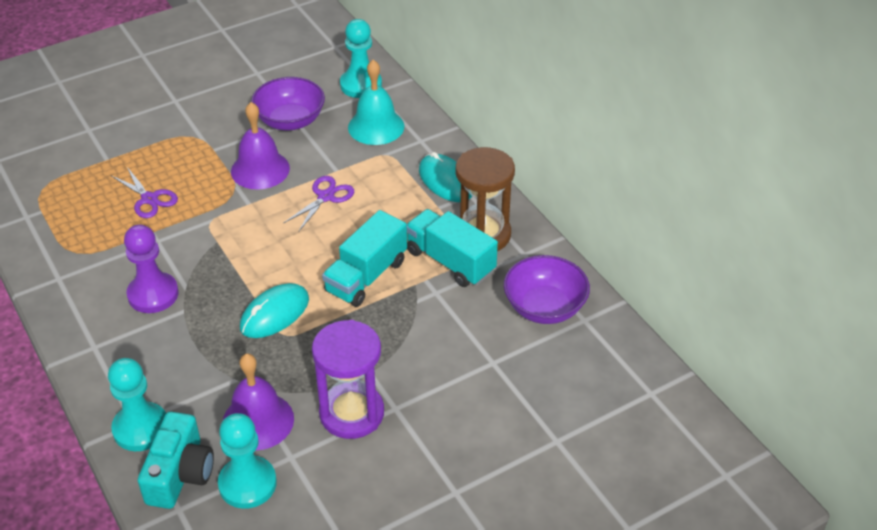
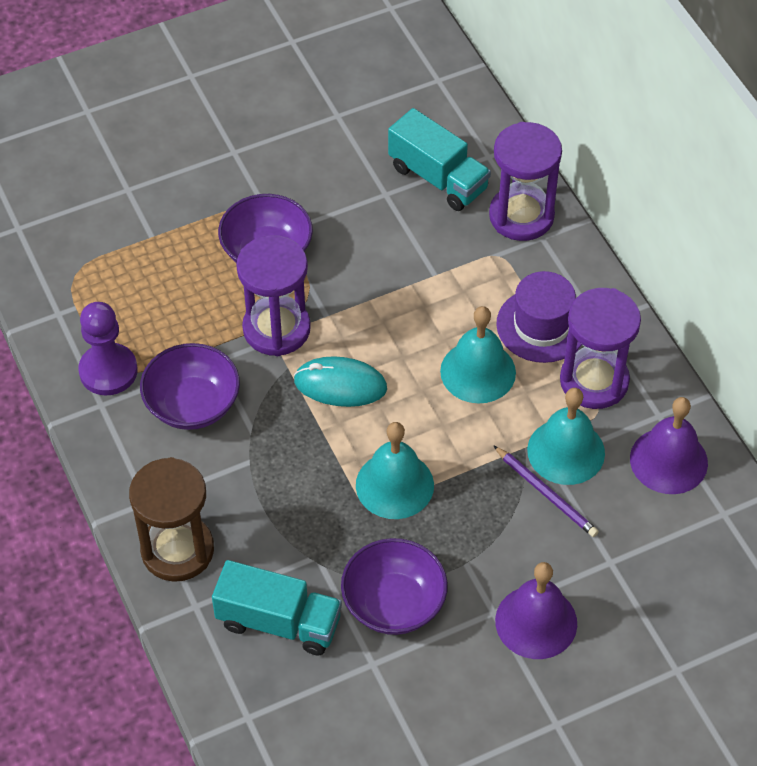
purple bowl: 2 -> 3
purple hat: 0 -> 1
purple hourglass: 1 -> 3
purple pencil: 0 -> 1
purple scissors: 2 -> 0
turquoise bell: 1 -> 3
turquoise camera: 1 -> 0
turquoise mouse: 2 -> 1
turquoise pawn: 3 -> 0

